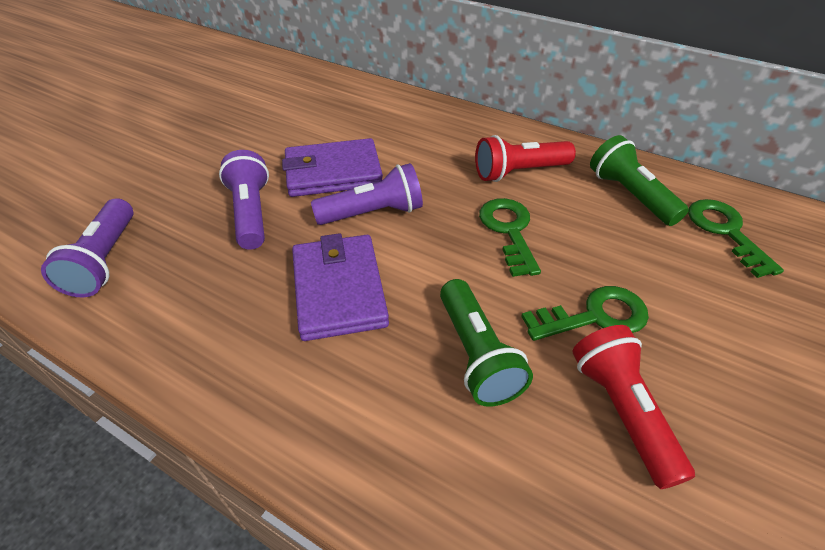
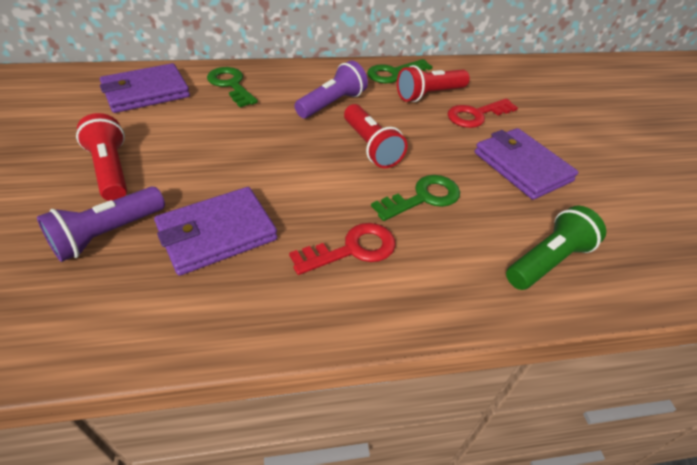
green flashlight: 2 -> 1
purple flashlight: 3 -> 2
purple wallet: 2 -> 3
red flashlight: 2 -> 3
red key: 0 -> 2

